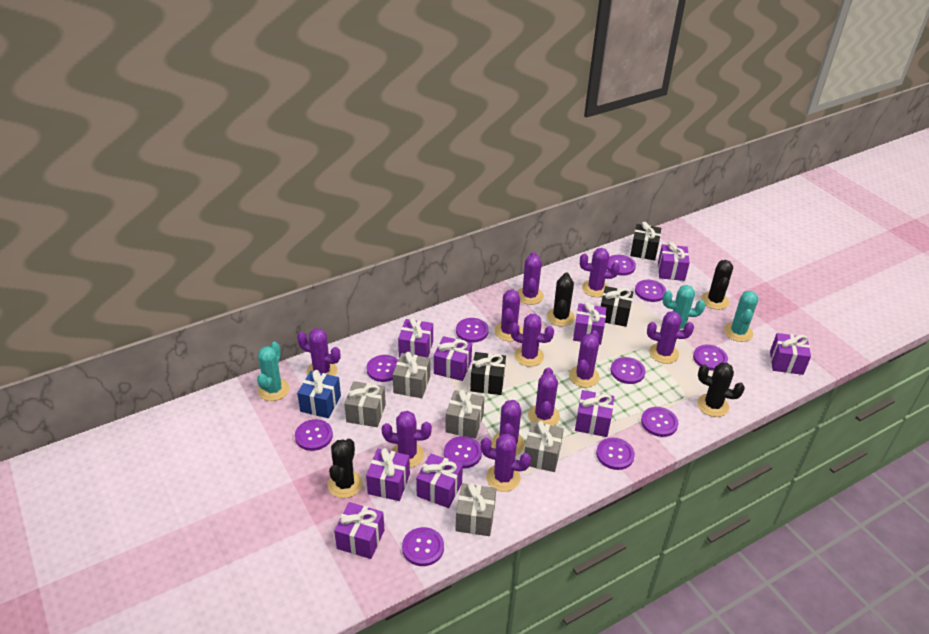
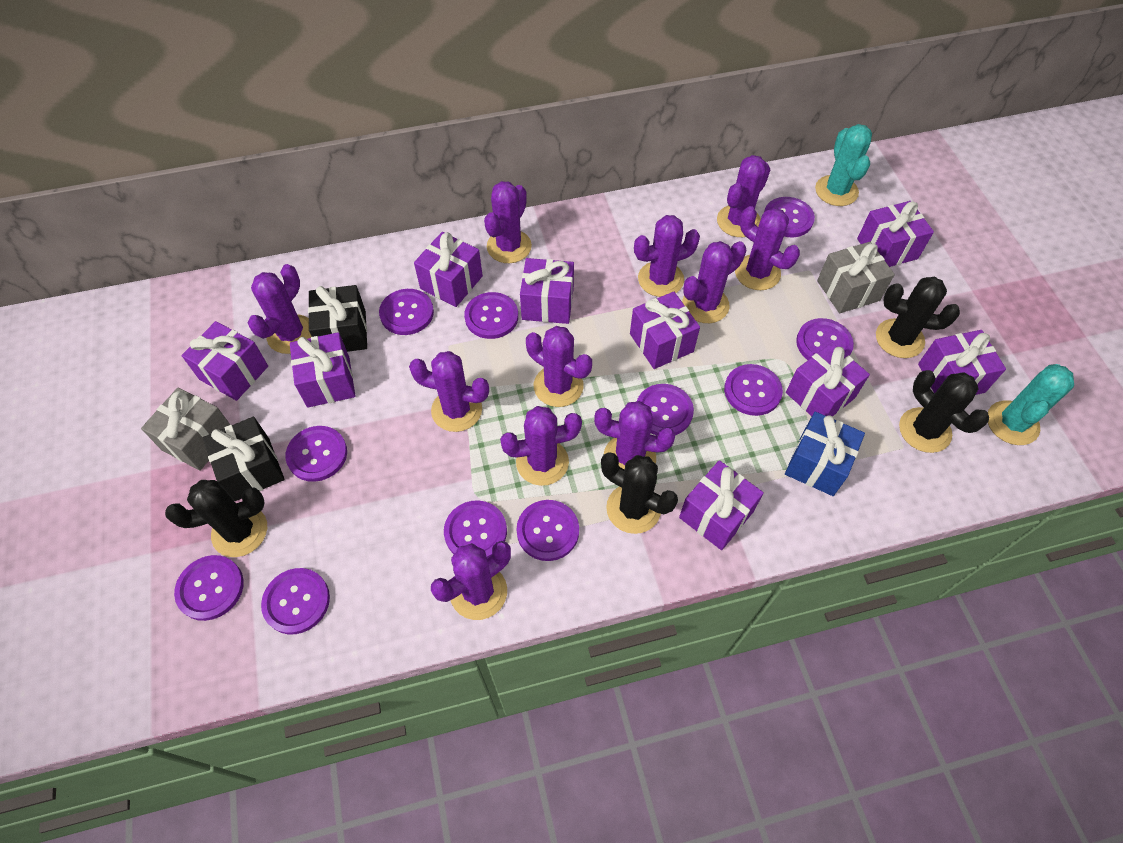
black gift: 3 -> 2
grey gift: 5 -> 2
turquoise cactus: 3 -> 2

